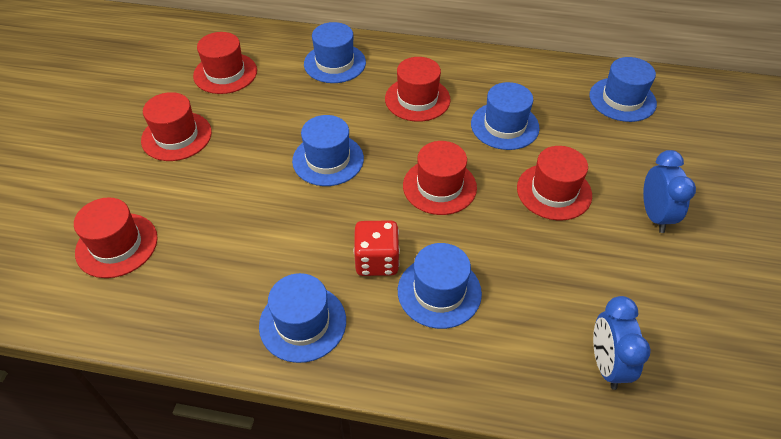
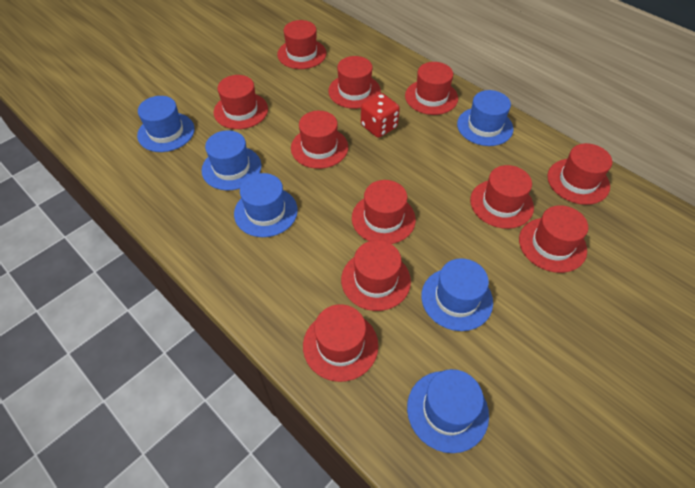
blue clock: 2 -> 0
red hat: 6 -> 11

